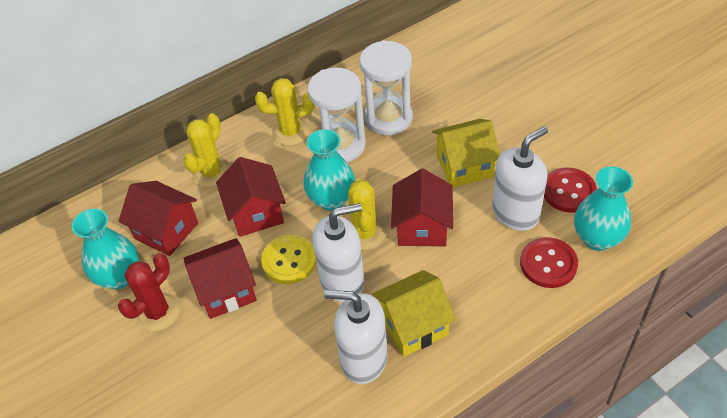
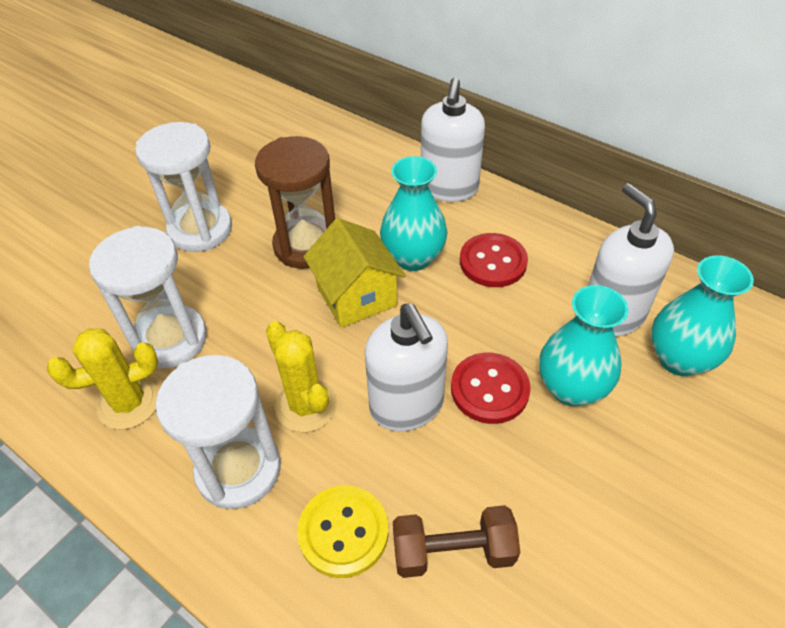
brown dumbbell: 0 -> 1
brown hourglass: 0 -> 1
red cactus: 1 -> 0
red house: 4 -> 0
white hourglass: 2 -> 3
yellow cactus: 3 -> 2
yellow house: 2 -> 1

